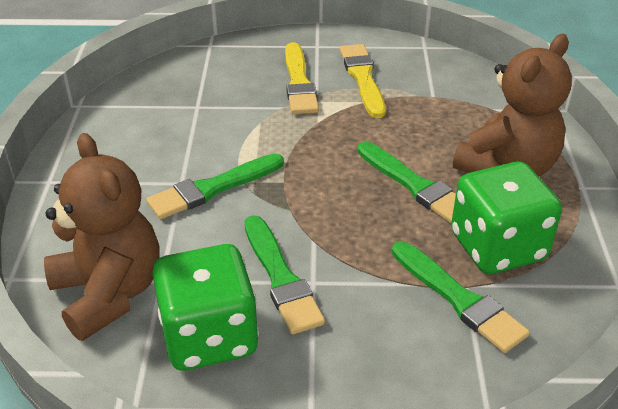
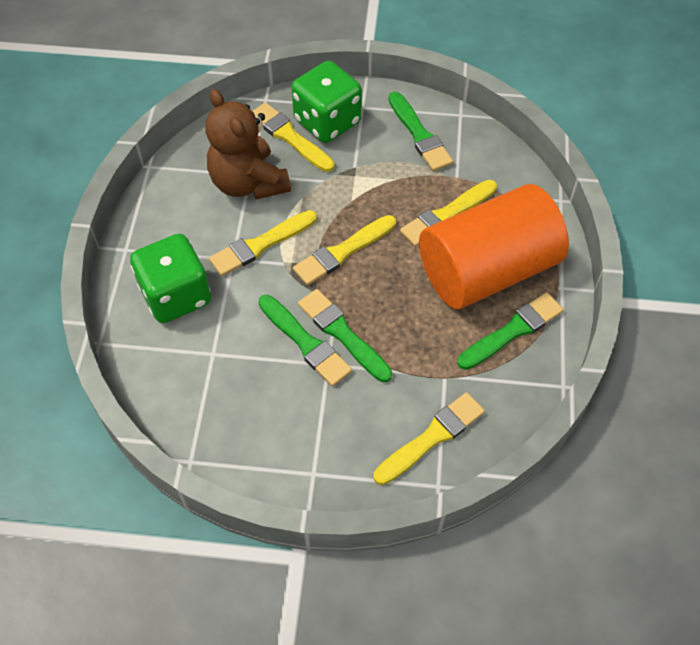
brown teddy bear: 2 -> 1
orange cylinder: 0 -> 1
yellow brush: 2 -> 5

